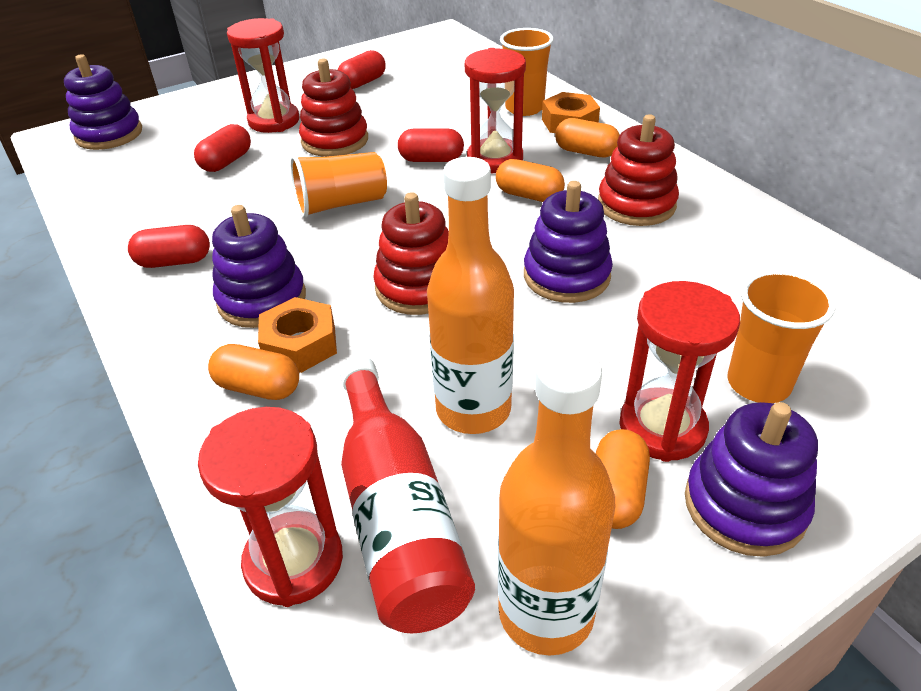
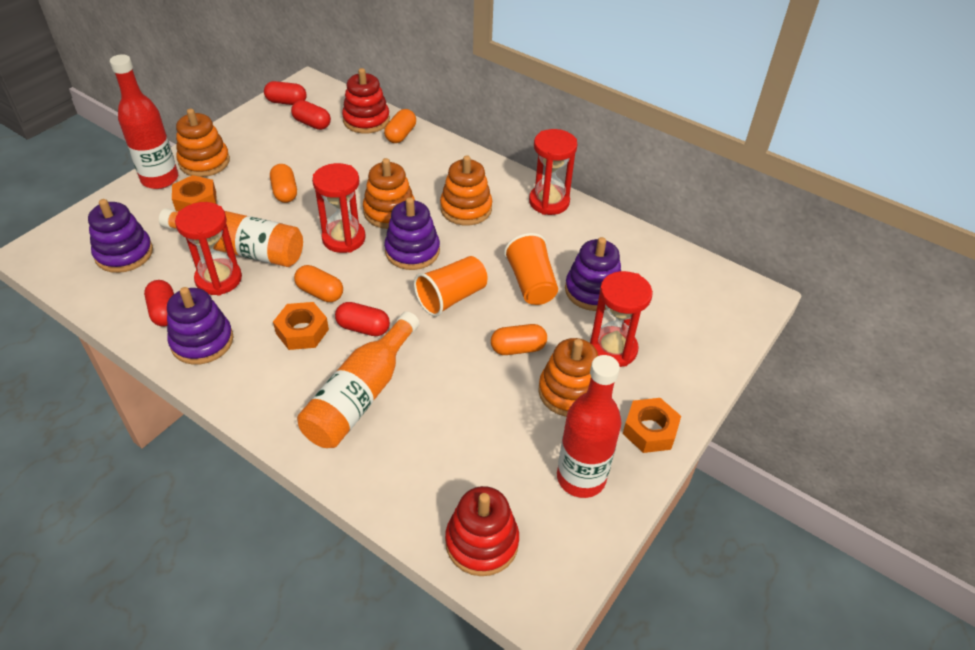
orange cup: 3 -> 2
orange nut: 2 -> 3
orange stacking toy: 0 -> 4
red bottle: 1 -> 2
red stacking toy: 3 -> 2

